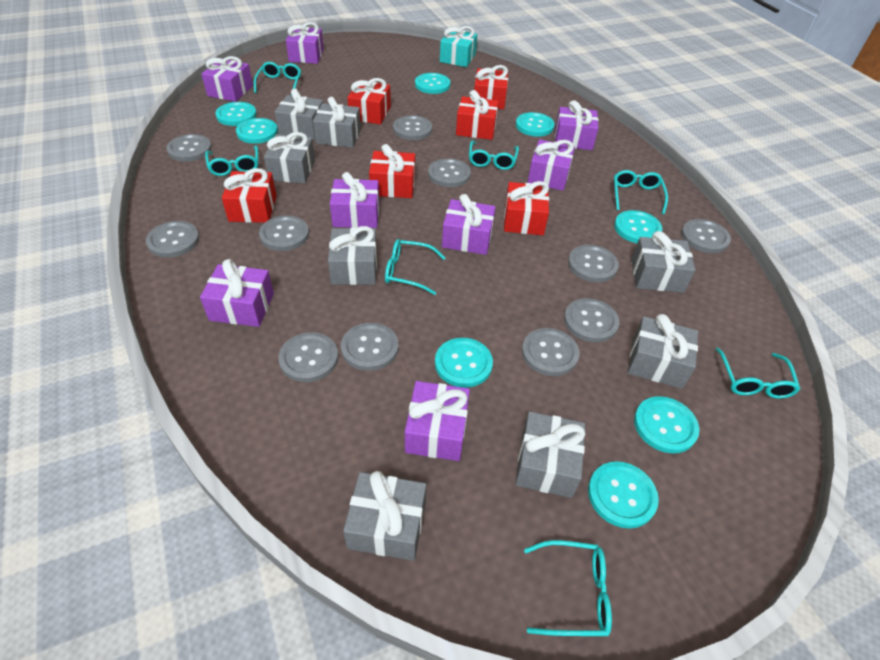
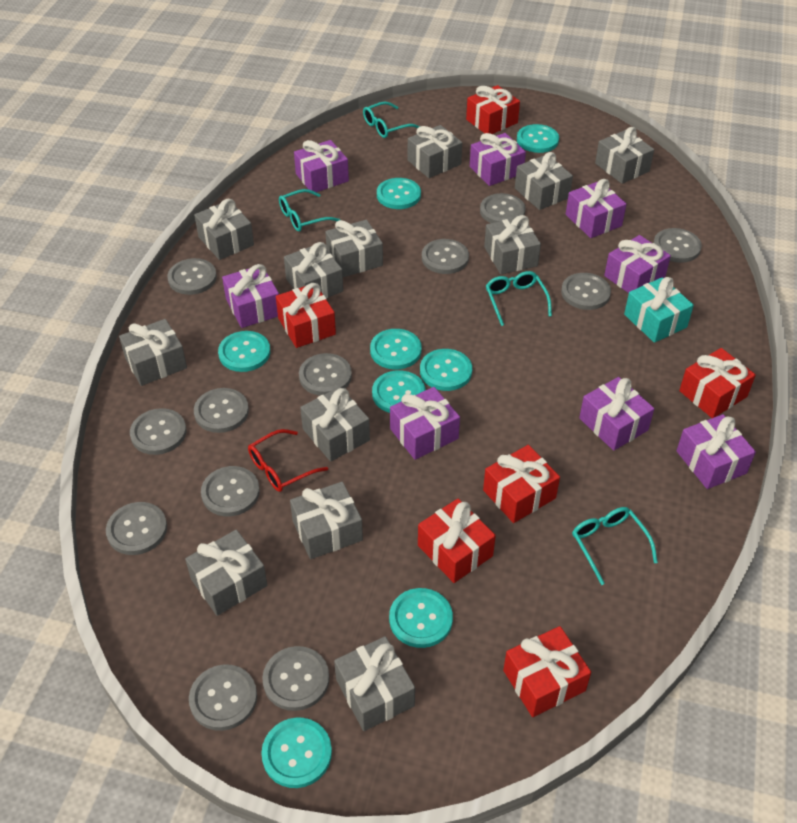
grey button: 11 -> 12
grey gift: 8 -> 12
red glasses: 0 -> 1
turquoise glasses: 7 -> 4

